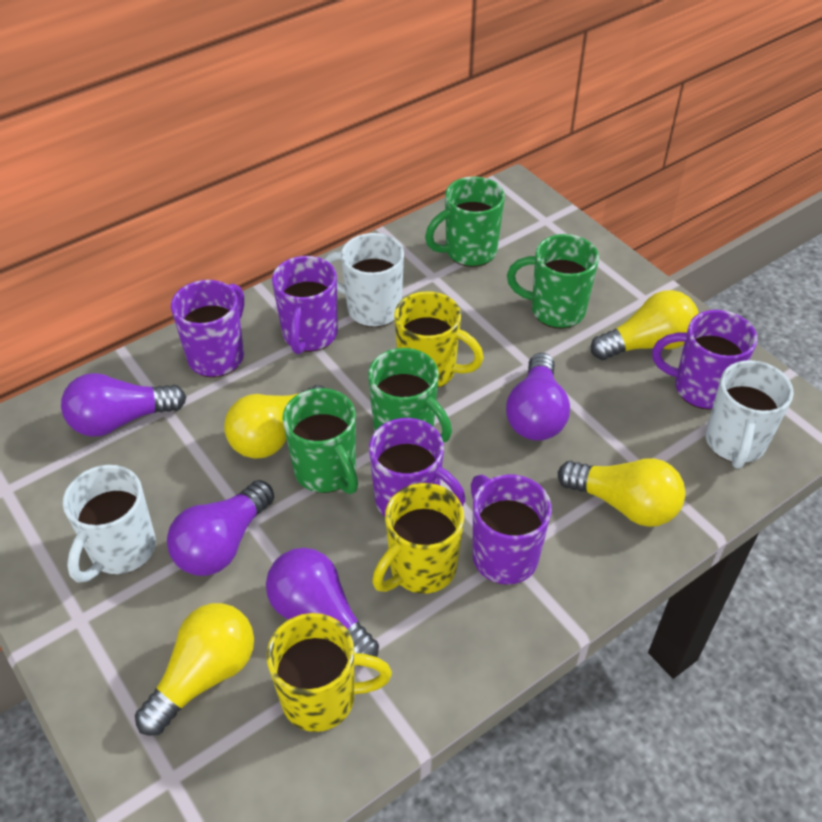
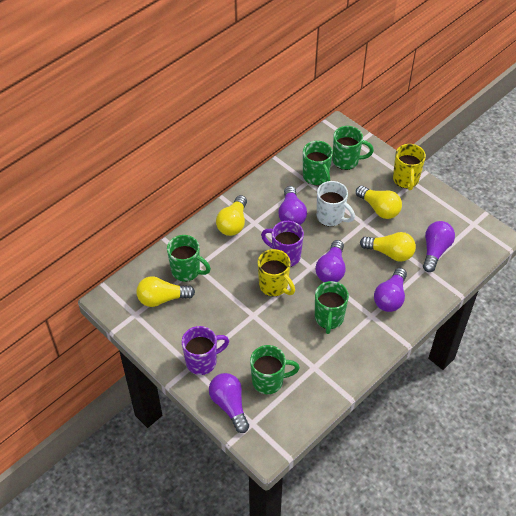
green mug: 4 -> 5
purple light bulb: 4 -> 5
purple mug: 5 -> 2
white mug: 3 -> 1
yellow mug: 3 -> 2

